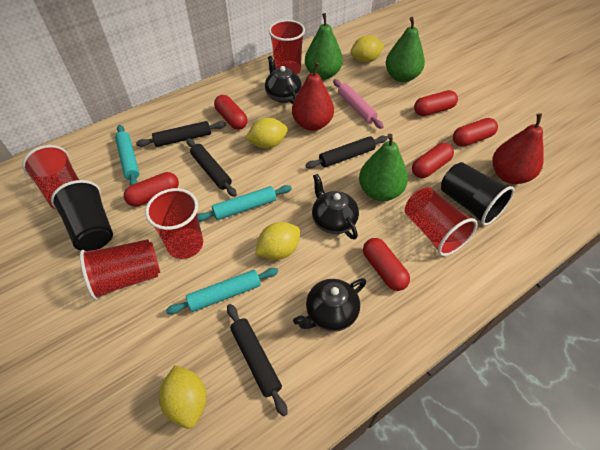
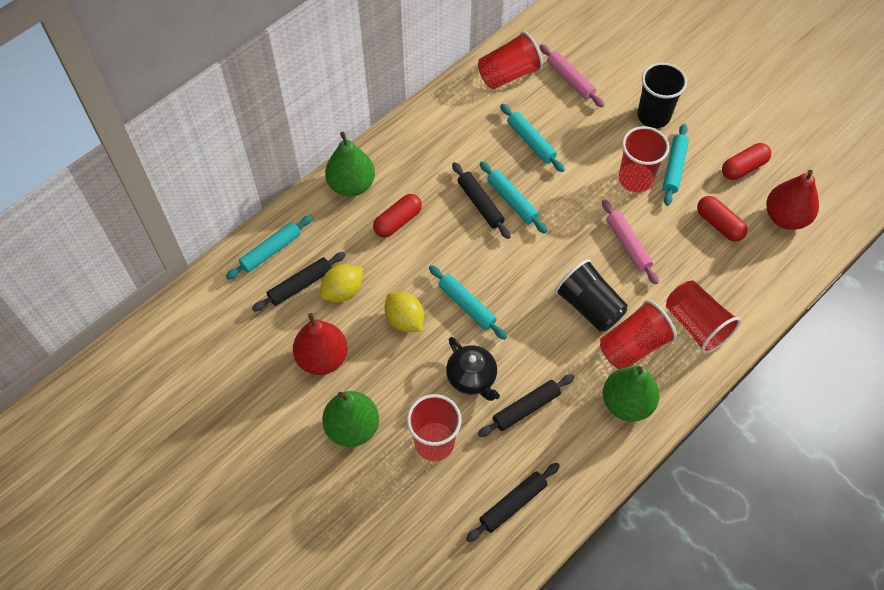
black teapot: 3 -> 1
pink rolling pin: 1 -> 2
red capsule: 6 -> 3
turquoise rolling pin: 3 -> 5
yellow lemon: 4 -> 2

